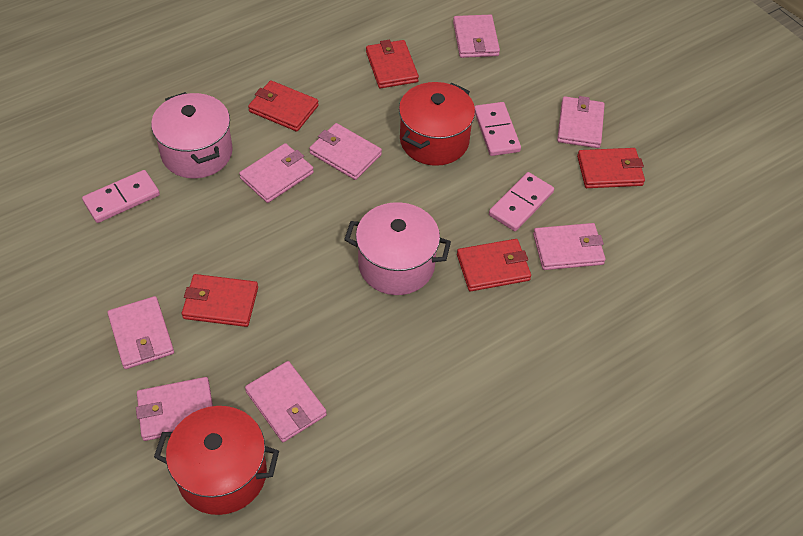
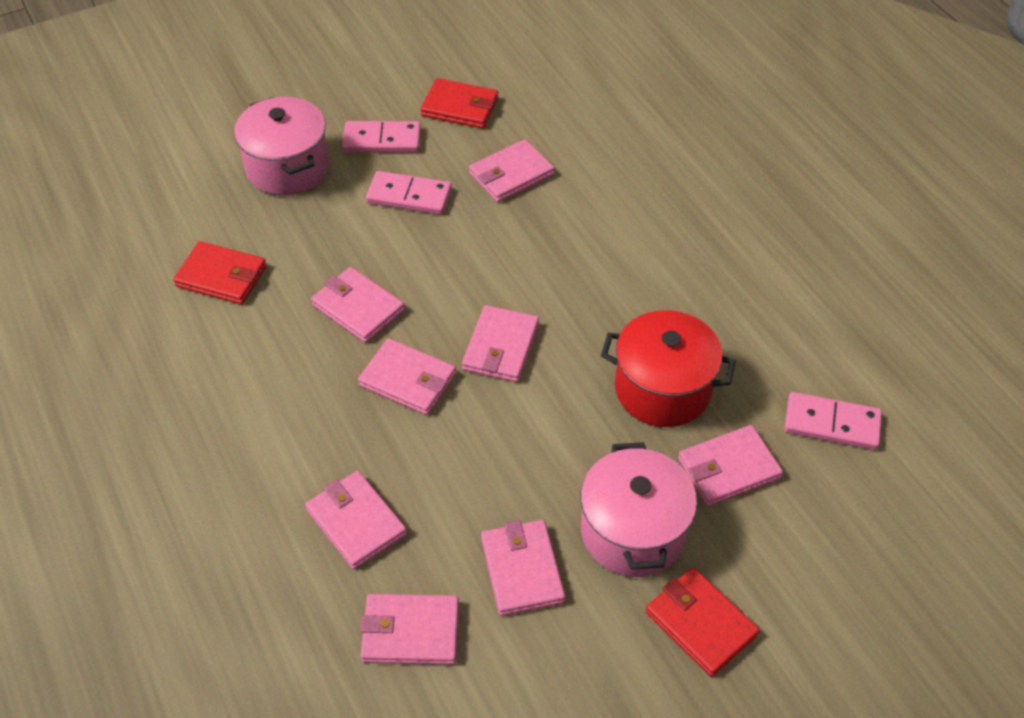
red pot: 2 -> 1
red wallet: 5 -> 3

